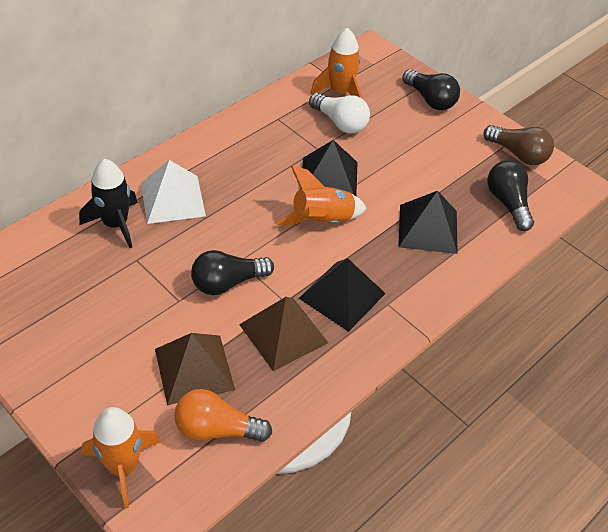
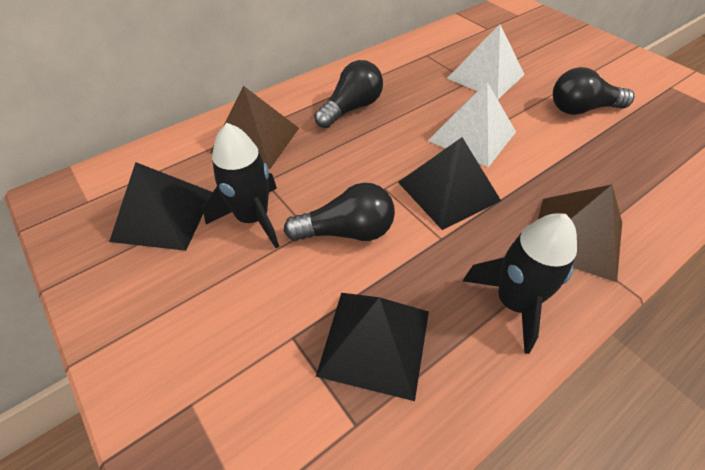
black rocket: 1 -> 2
brown light bulb: 1 -> 0
orange light bulb: 1 -> 0
orange rocket: 3 -> 0
white light bulb: 1 -> 0
white pyramid: 1 -> 2

